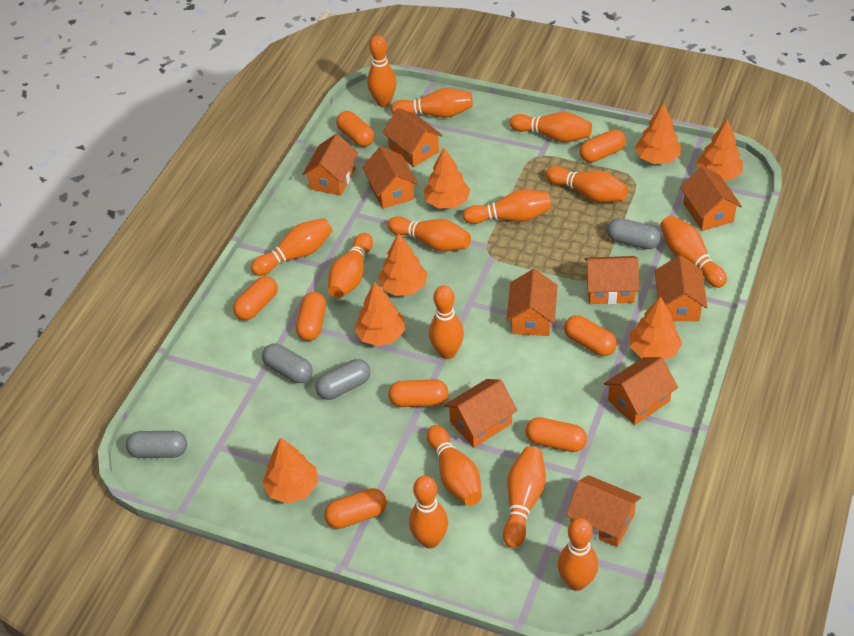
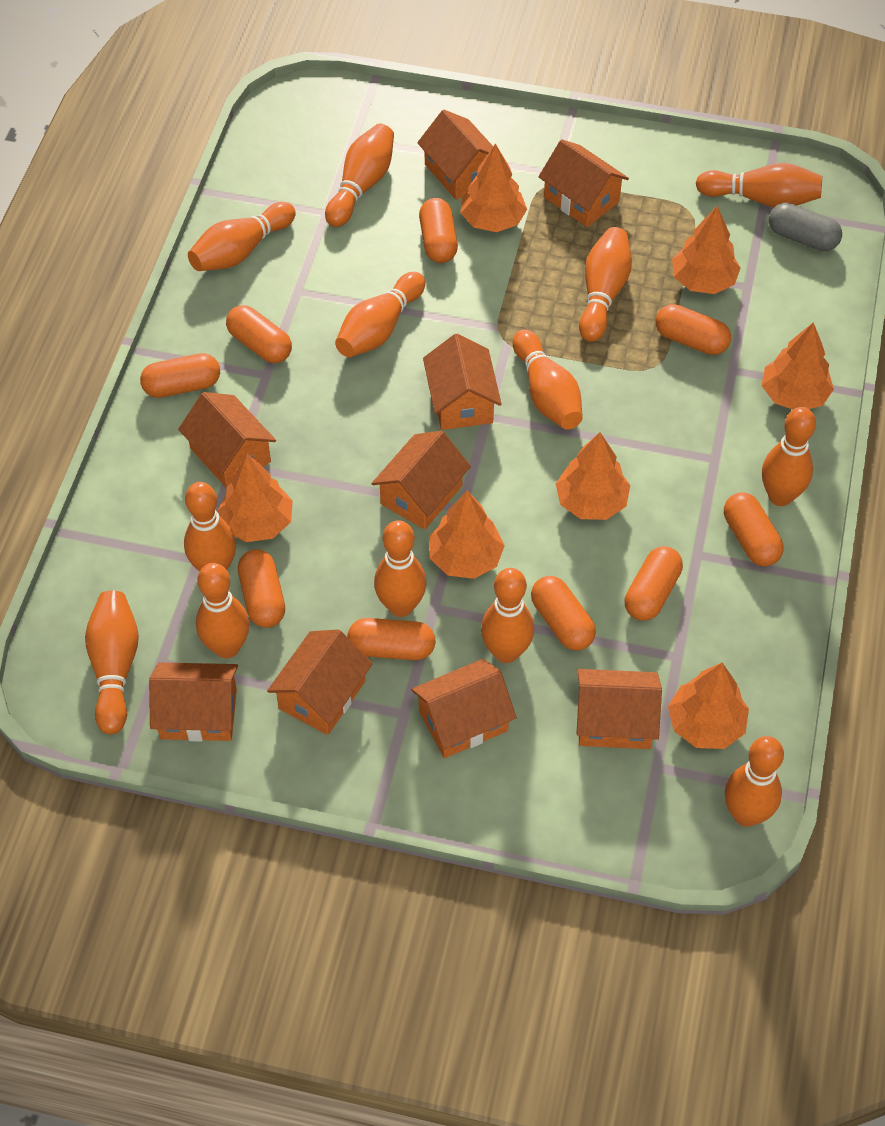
grey capsule: 4 -> 1
orange bowling pin: 14 -> 13
orange capsule: 8 -> 9
orange house: 10 -> 9

